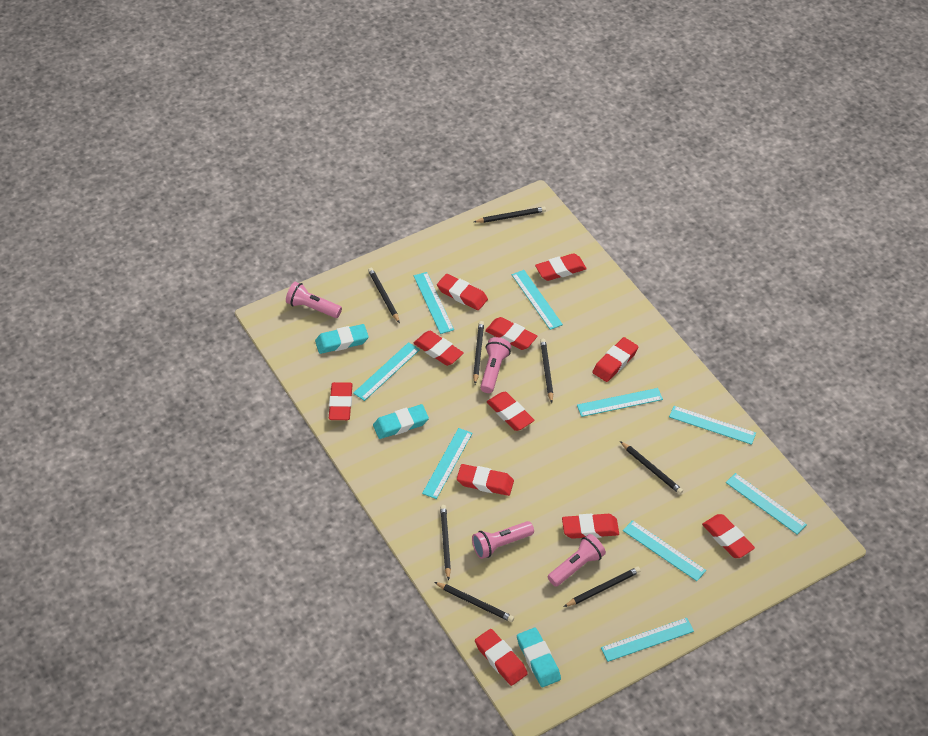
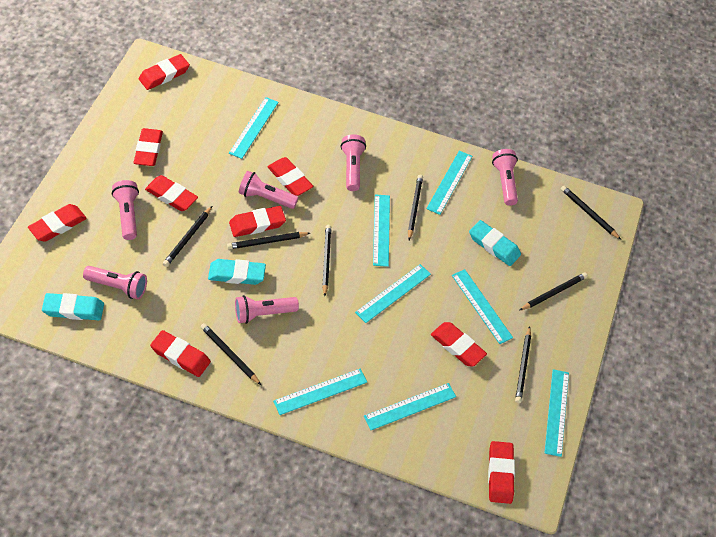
pink flashlight: 4 -> 6
red eraser: 11 -> 9
turquoise ruler: 9 -> 8

